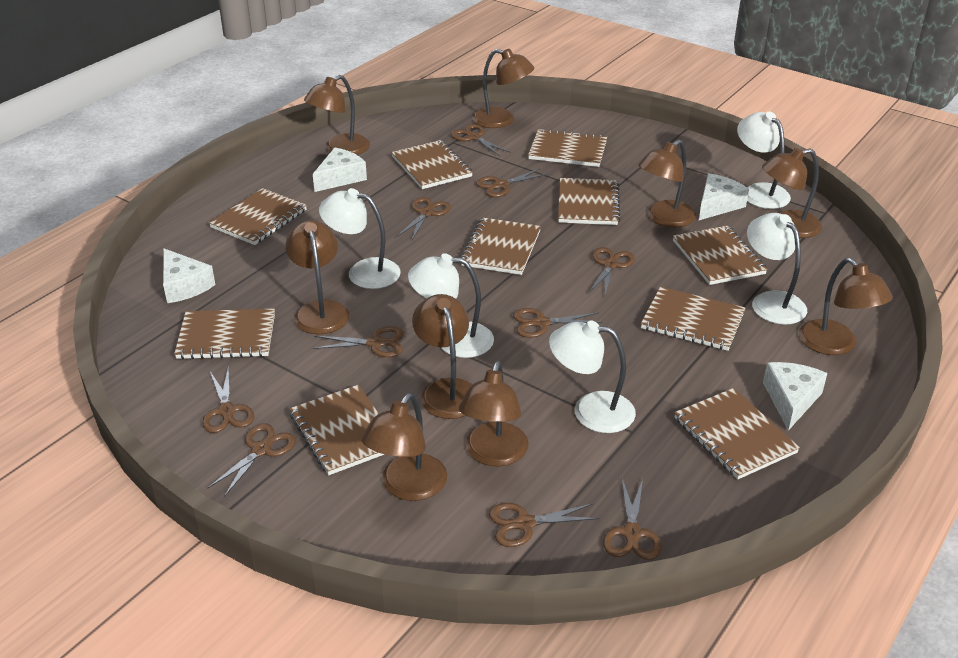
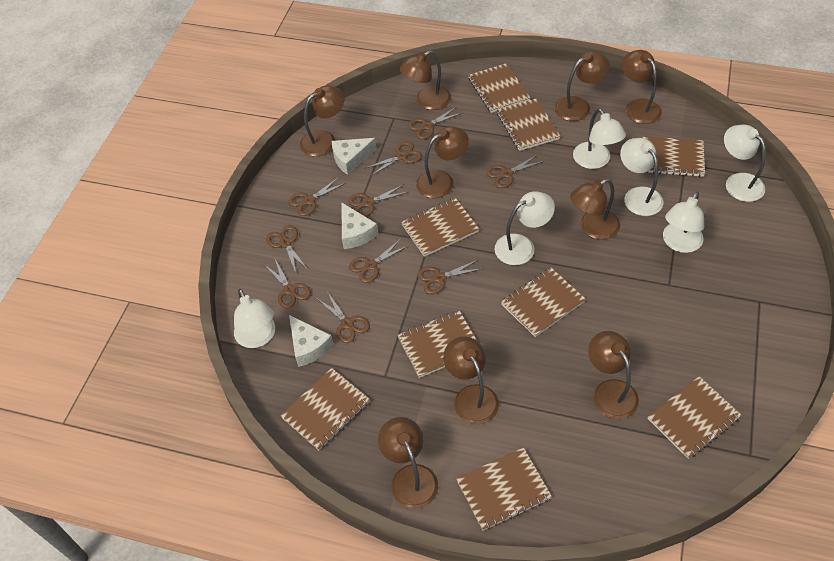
brown notebook: 10 -> 9
white cheese: 4 -> 3
white lamp: 5 -> 6

